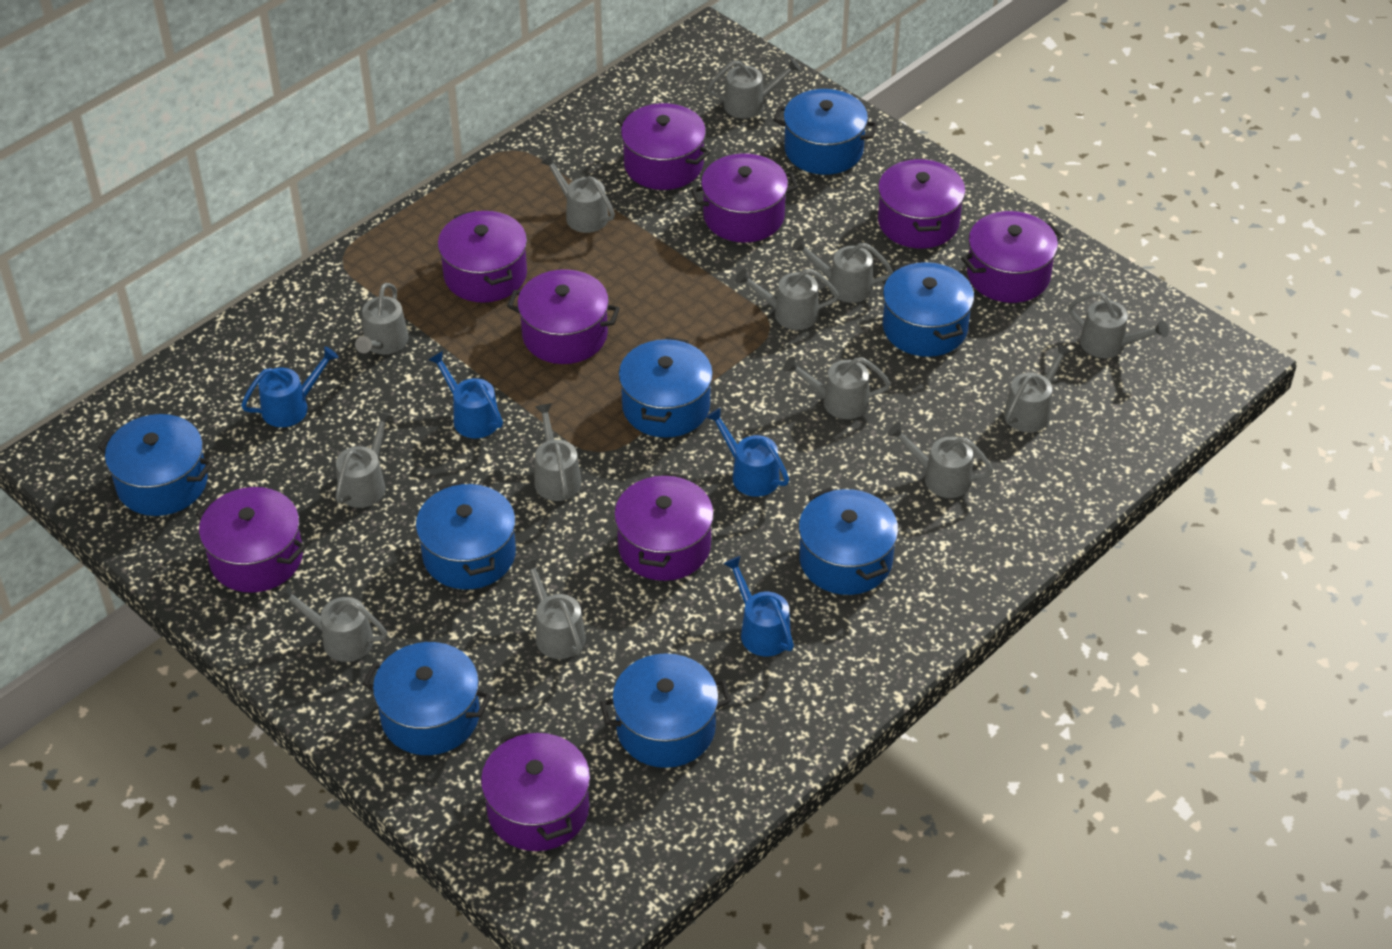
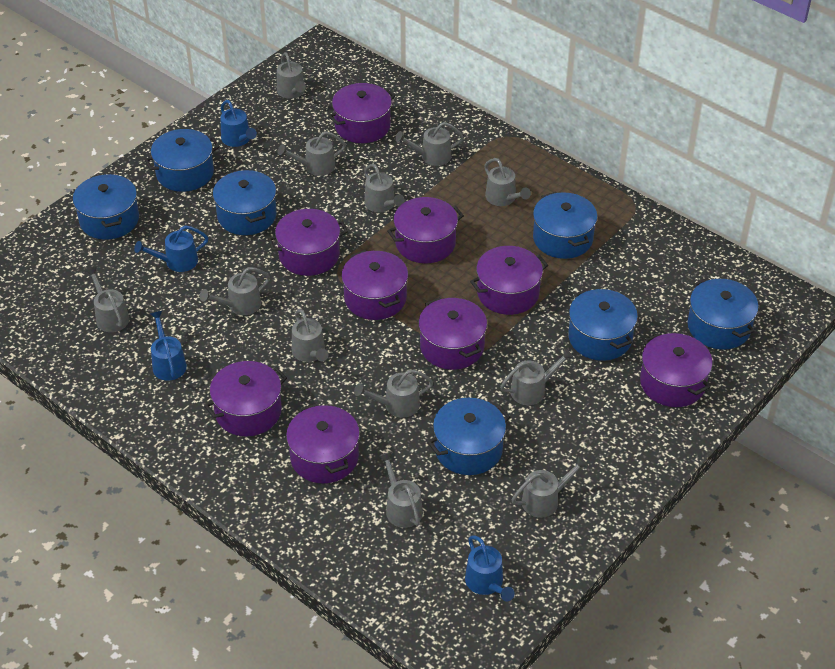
blue pot: 8 -> 7
grey watering can: 13 -> 12

